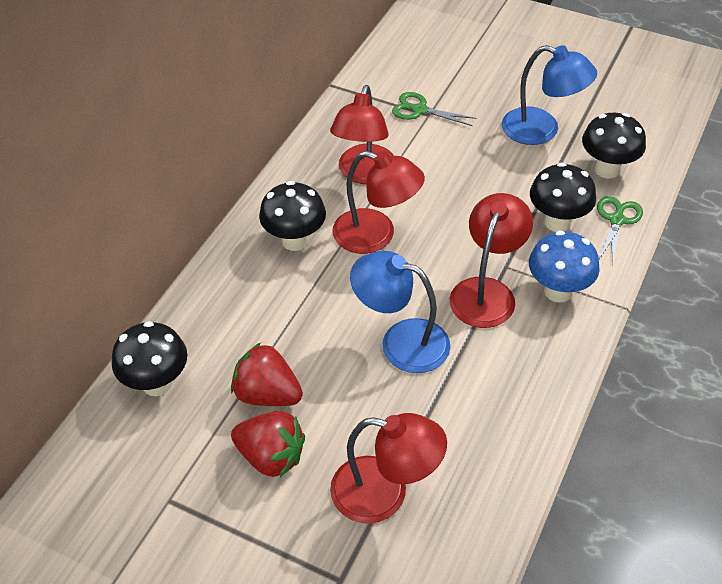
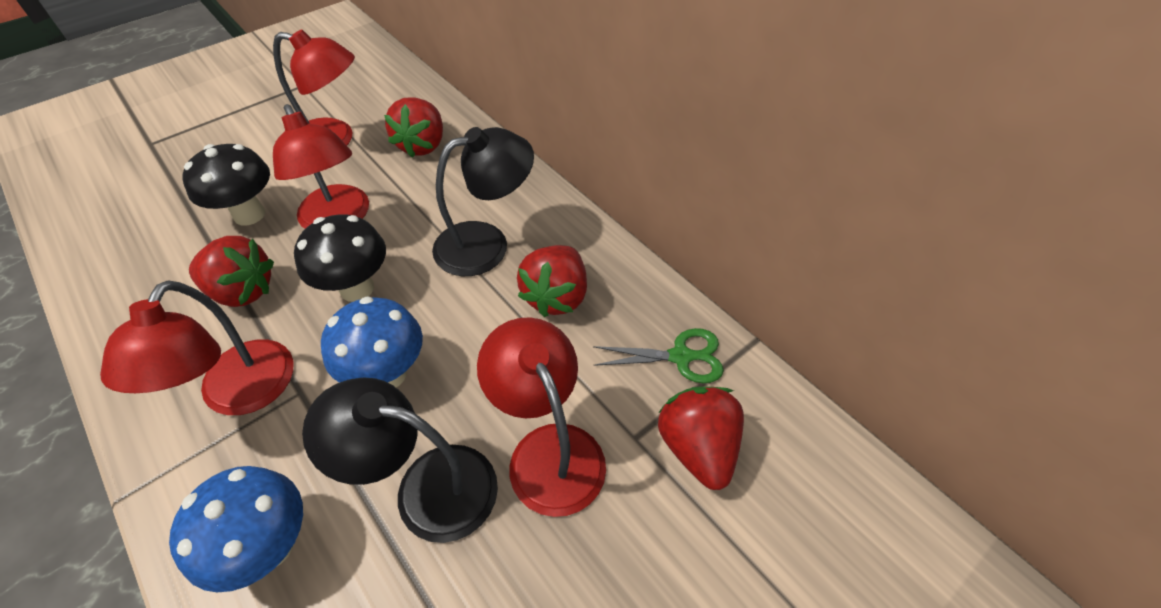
black lamp: 0 -> 2
black mushroom: 4 -> 2
blue lamp: 2 -> 0
blue mushroom: 1 -> 2
green scissors: 2 -> 1
red strawberry: 2 -> 4

